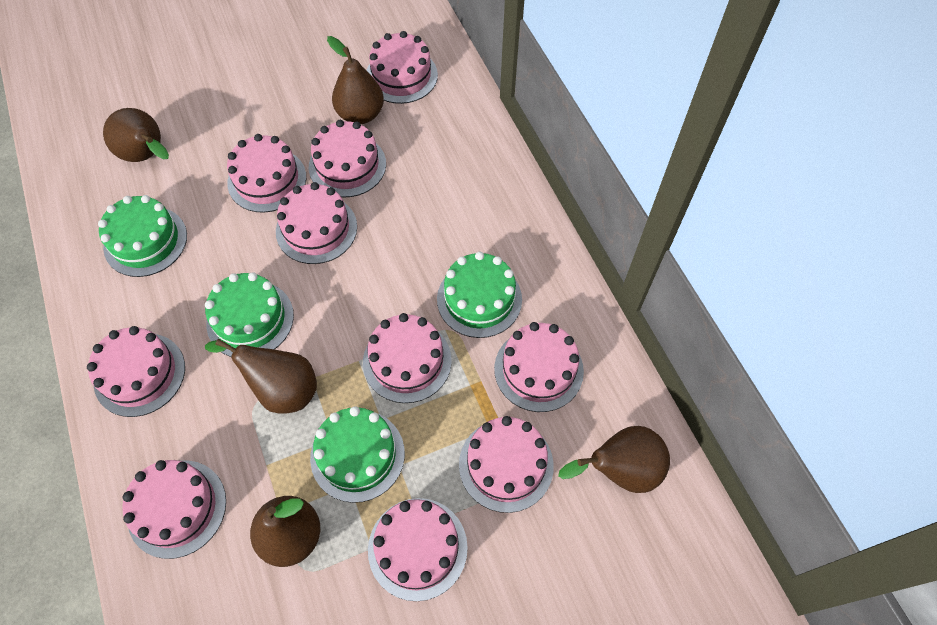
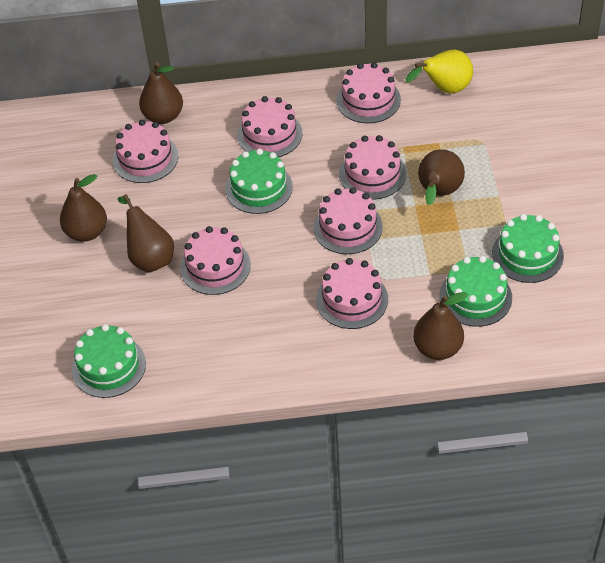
pink cake: 10 -> 7
yellow pear: 0 -> 1

